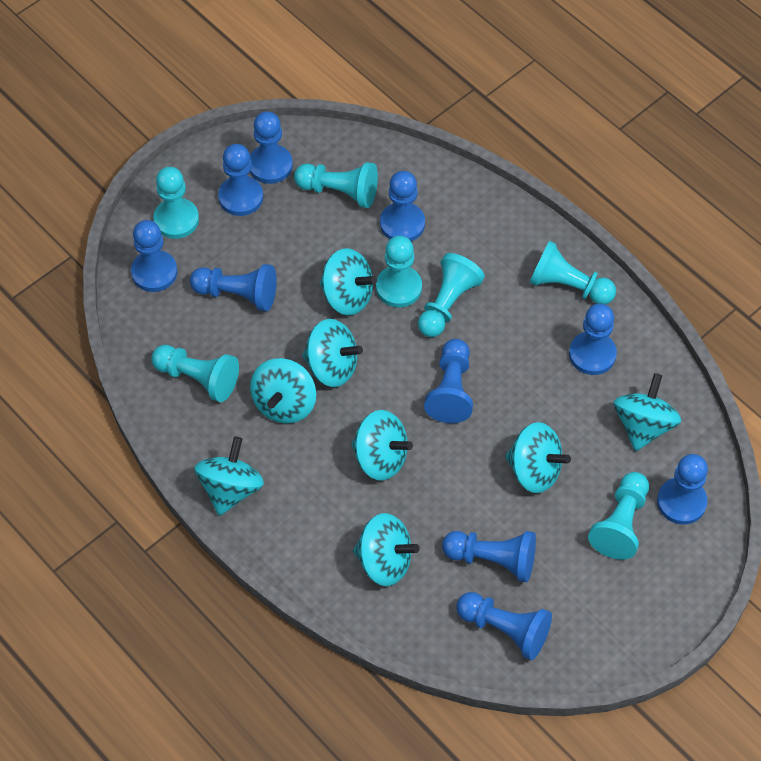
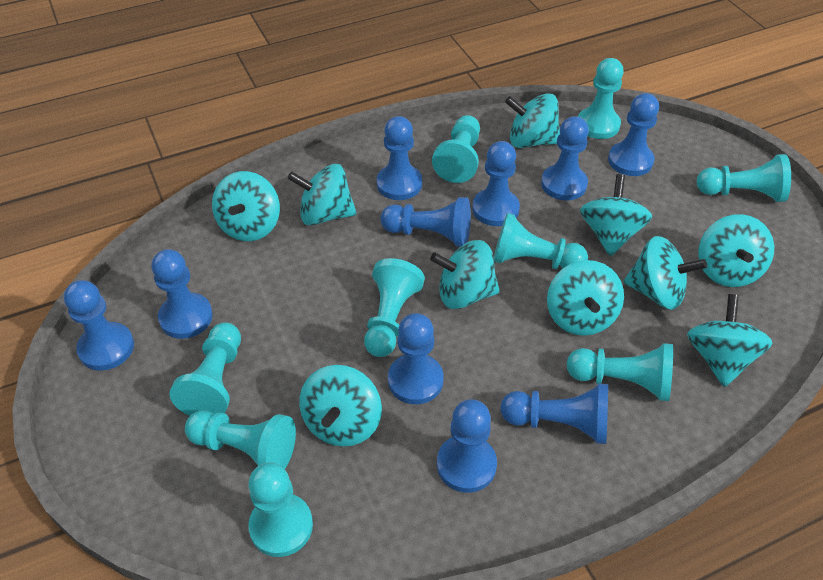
turquoise pawn: 7 -> 9
turquoise spinning top: 8 -> 10

